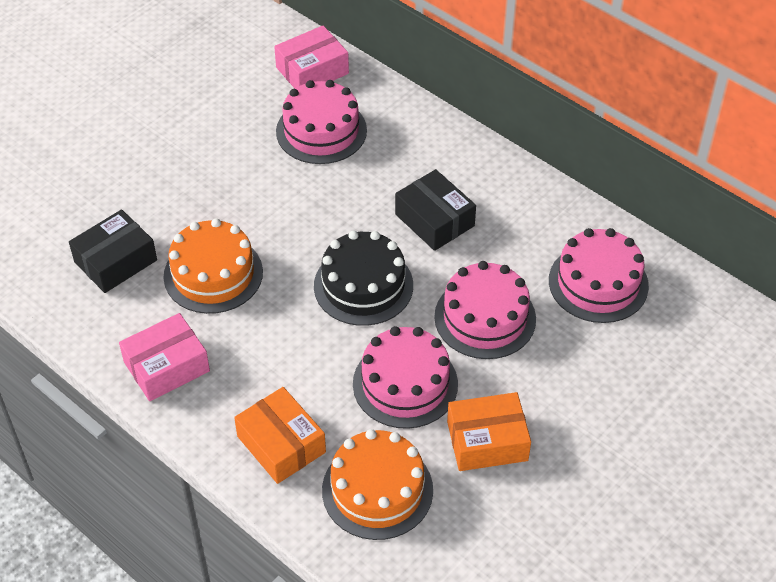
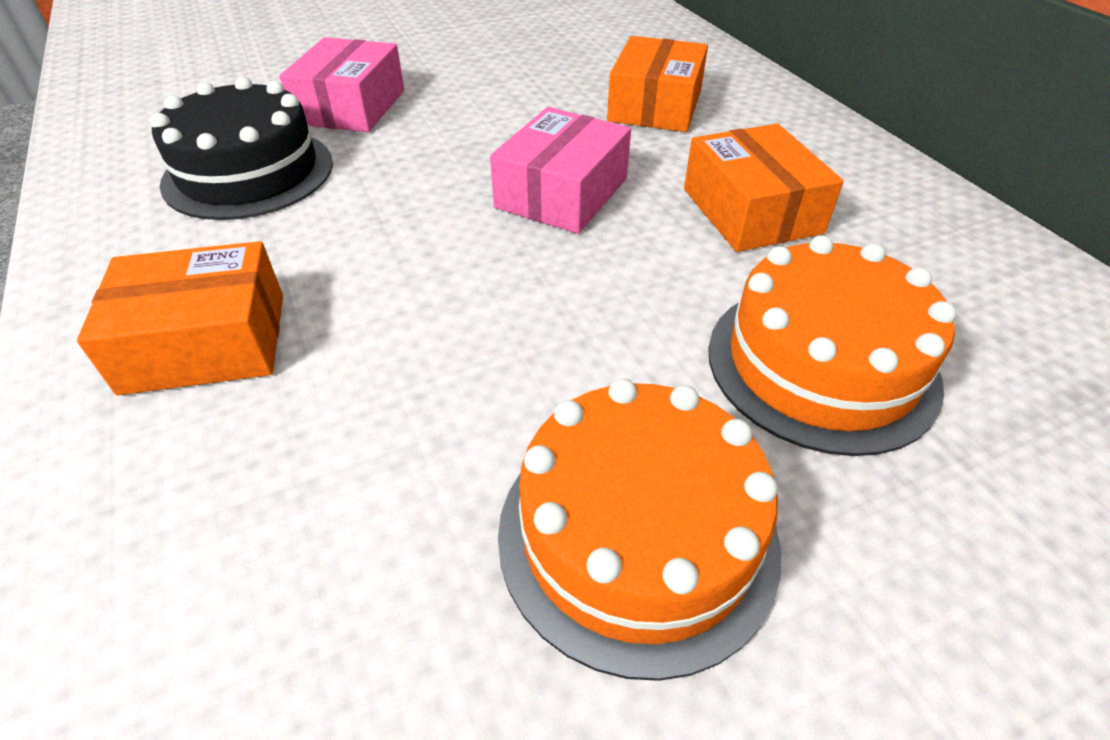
black box: 2 -> 0
orange box: 2 -> 3
pink cake: 4 -> 0

